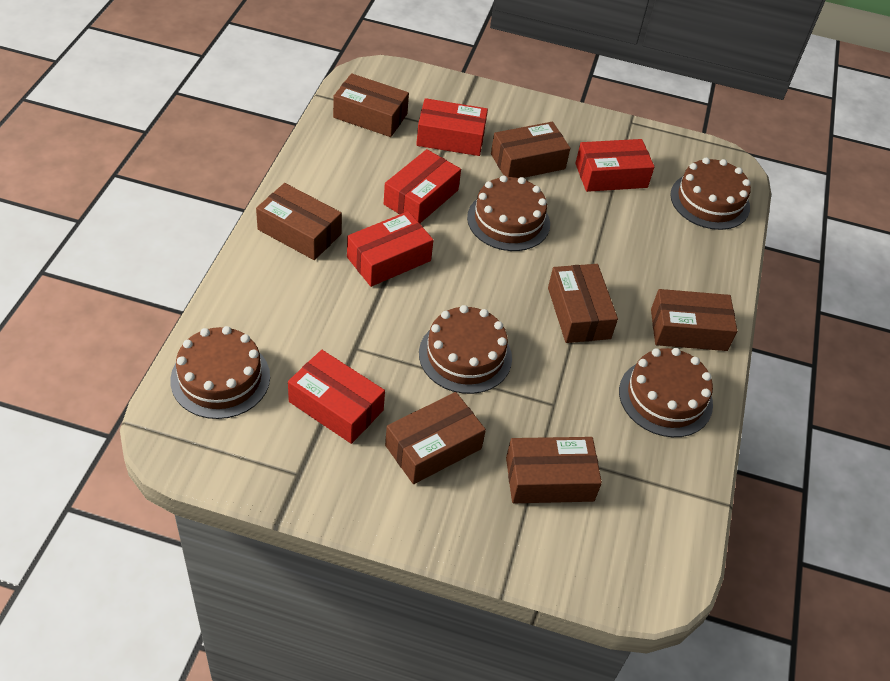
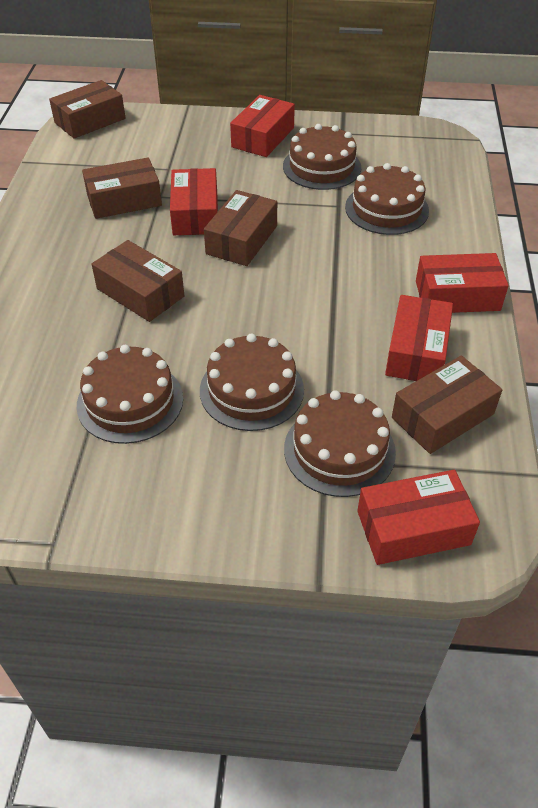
brown box: 7 -> 5

